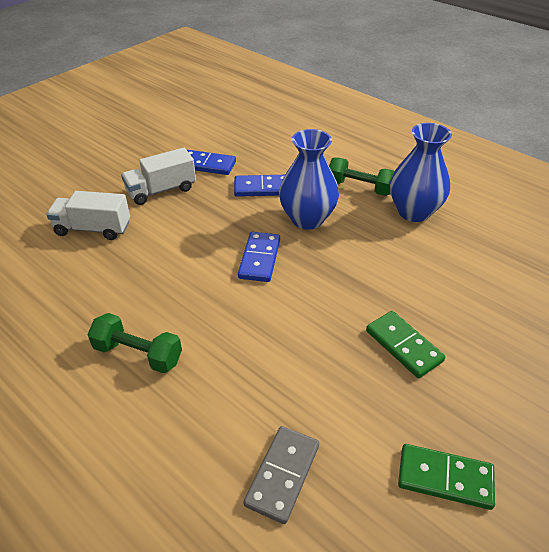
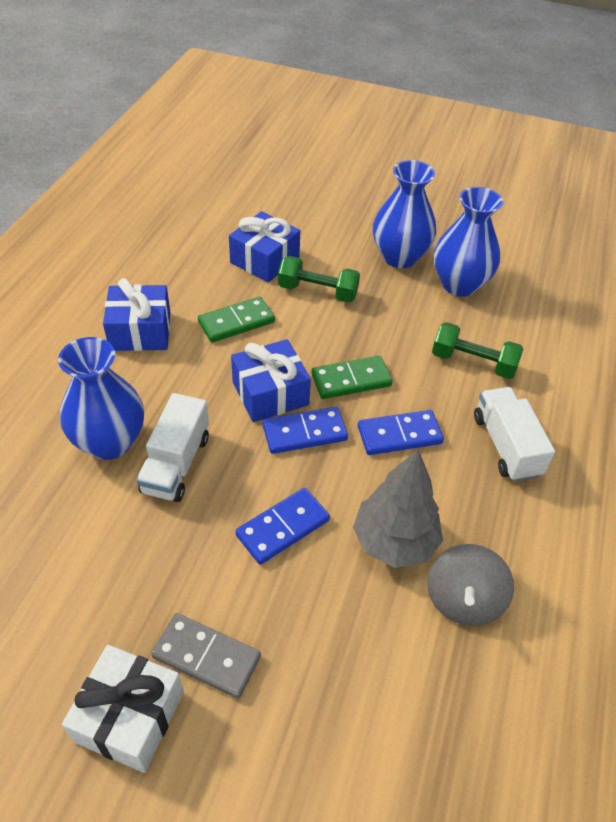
blue gift: 0 -> 3
blue vase: 2 -> 3
grey spinning top: 0 -> 1
grey tree: 0 -> 1
white gift: 0 -> 1

